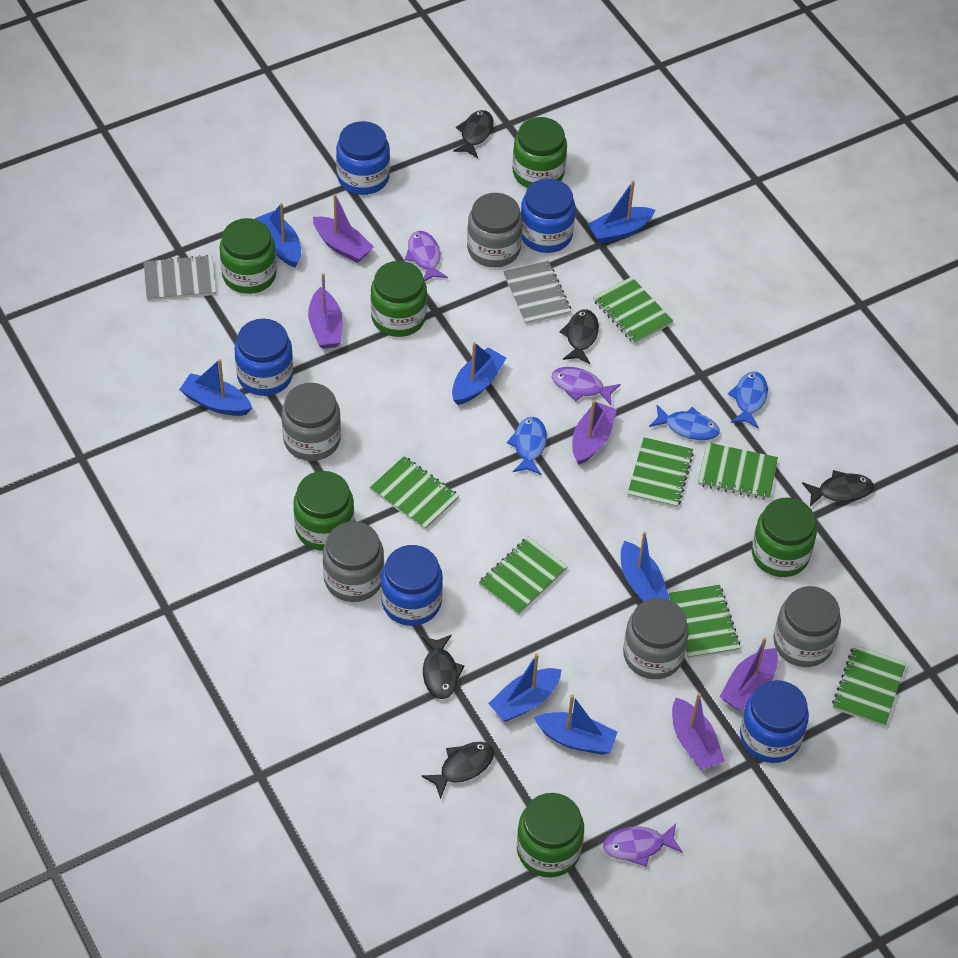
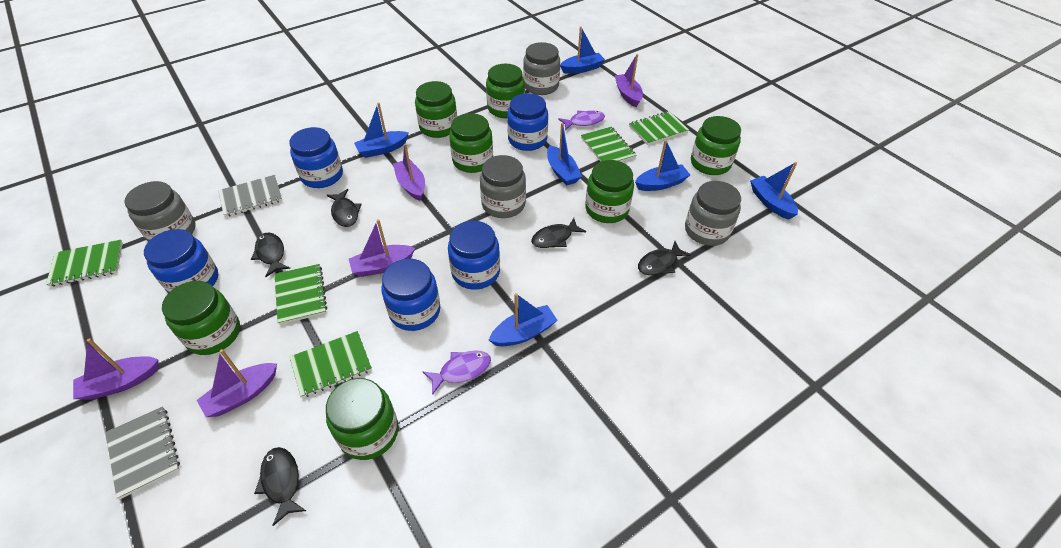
blue boat: 7 -> 6
blue fish: 3 -> 0
green jar: 6 -> 7
green notebook: 7 -> 5
grey jar: 5 -> 4
purple fish: 3 -> 2

